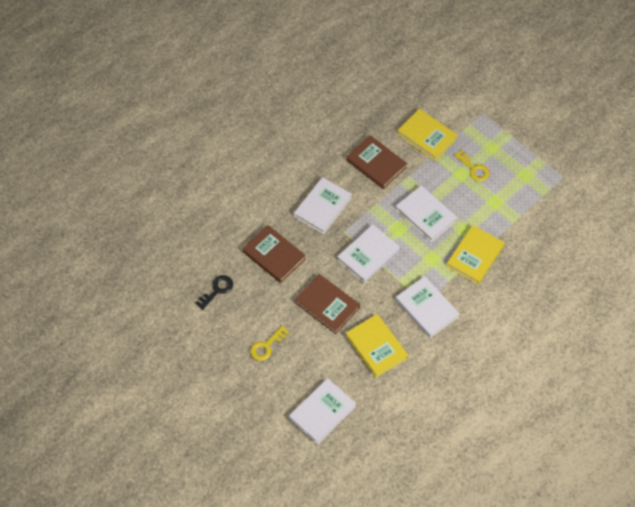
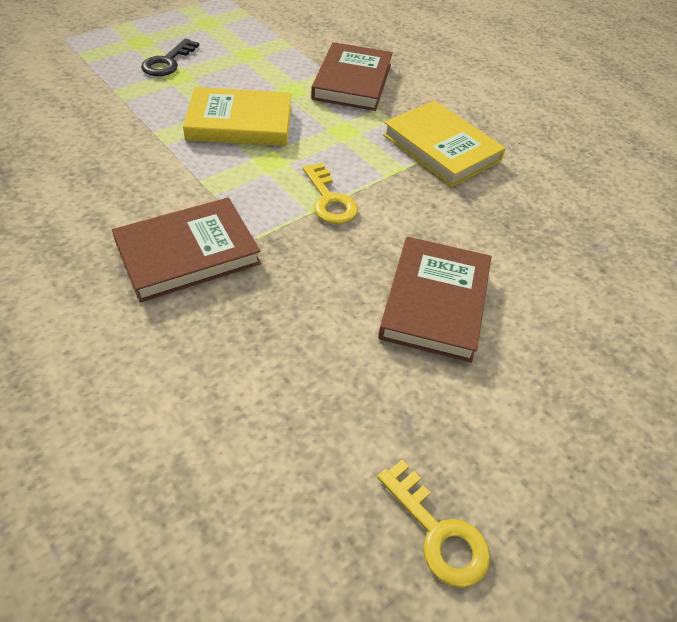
white book: 5 -> 0
yellow book: 3 -> 2

